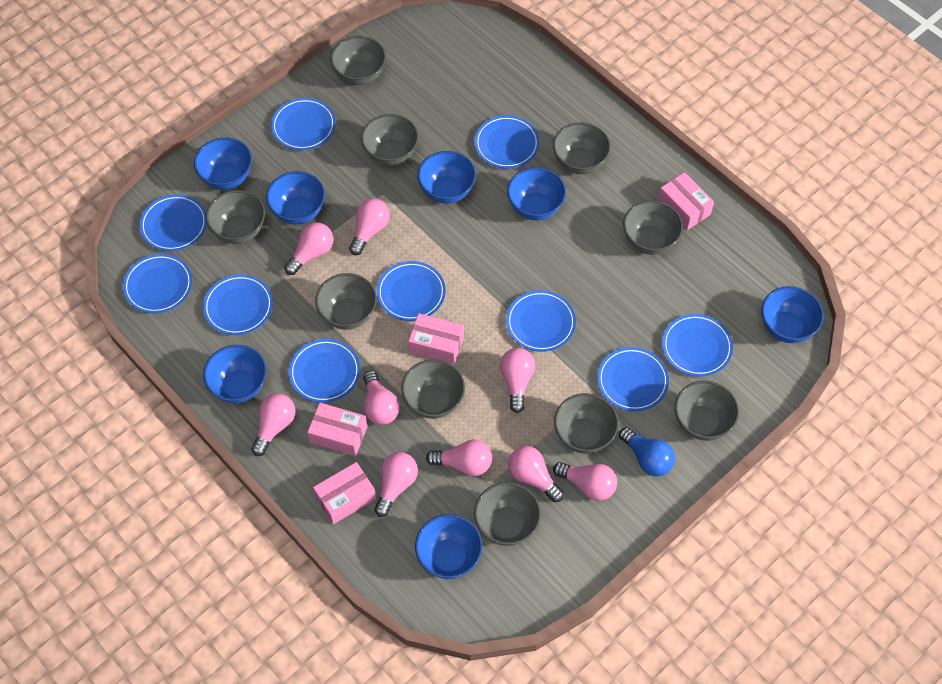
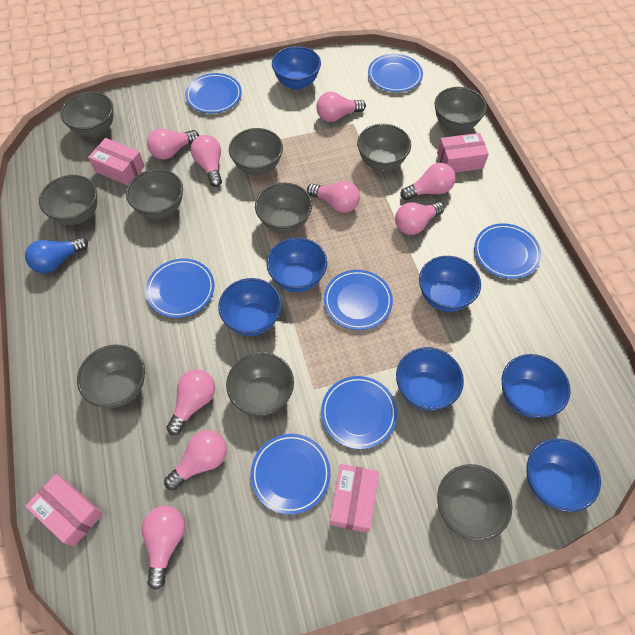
blue plate: 10 -> 7

